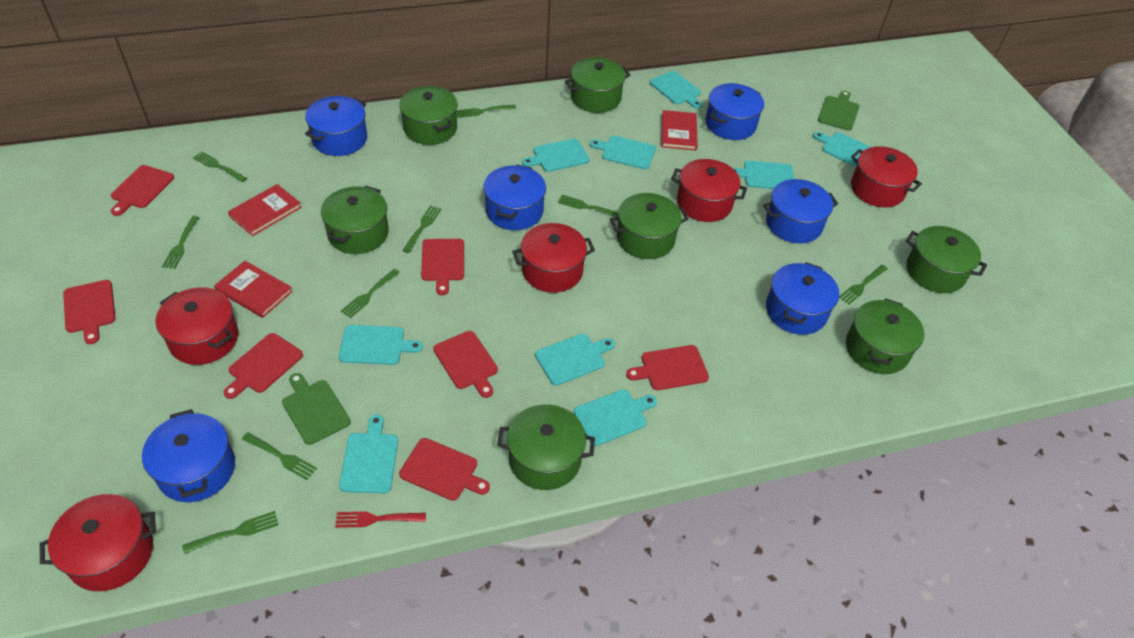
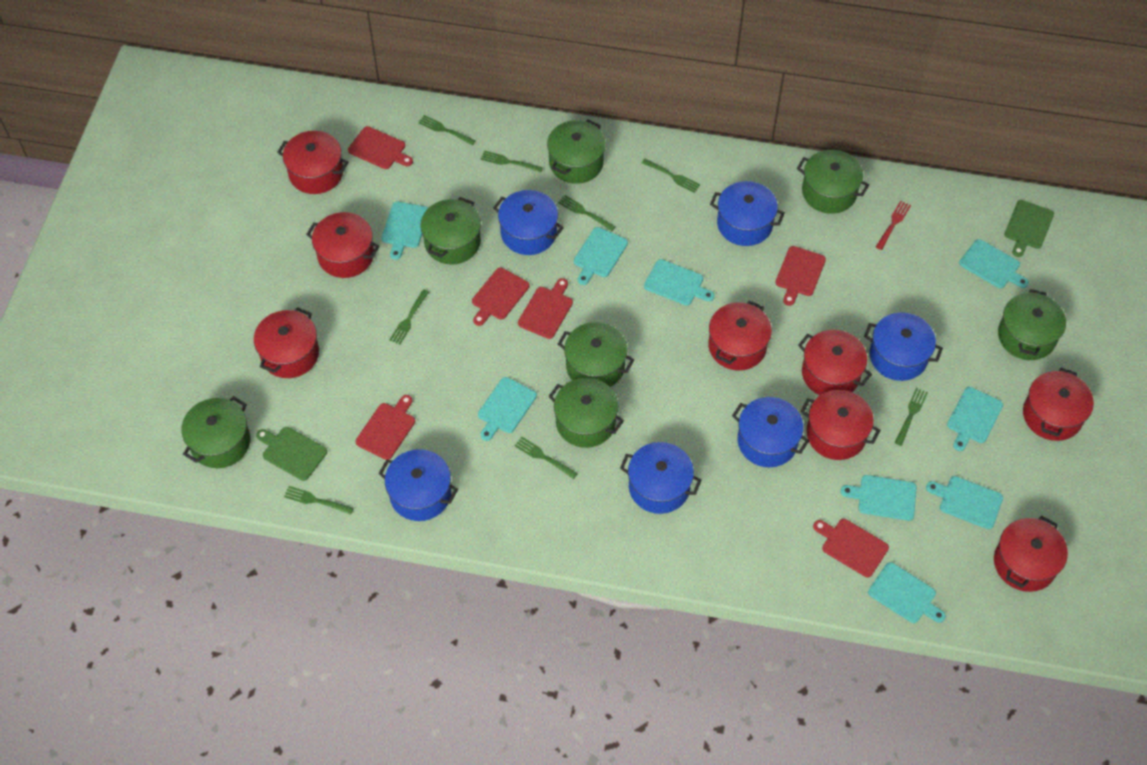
green fork: 9 -> 8
red book: 3 -> 0
red cutting board: 7 -> 6
red pot: 5 -> 8

